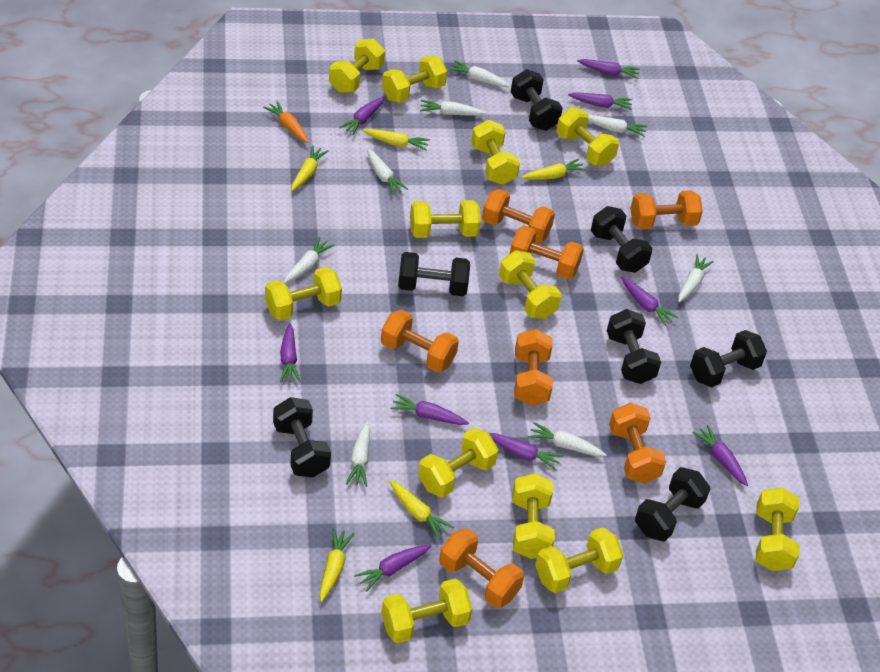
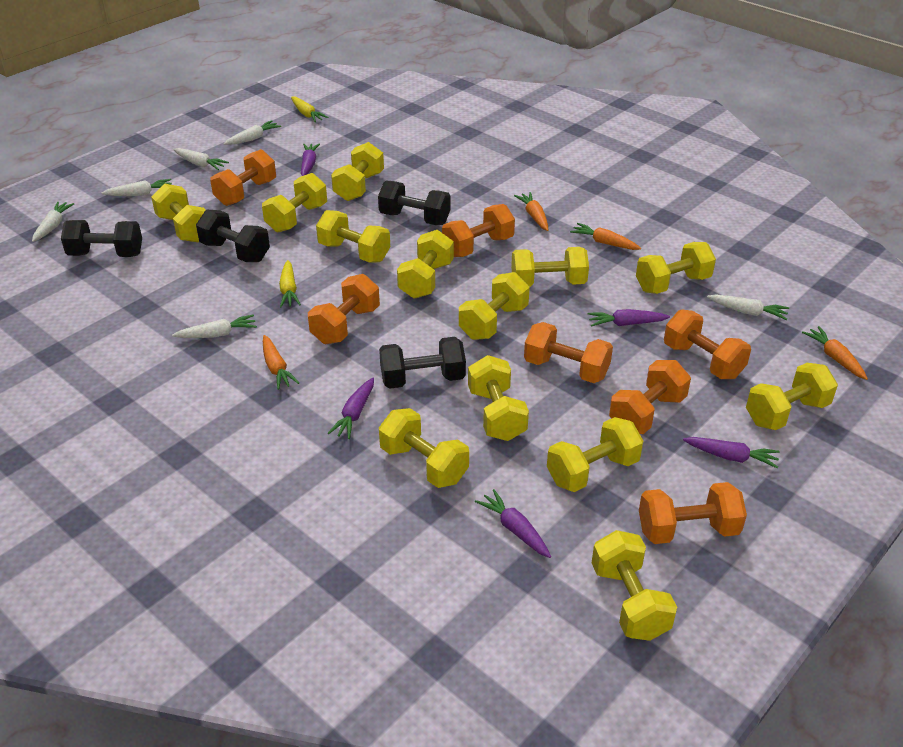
black dumbbell: 7 -> 4
orange carrot: 1 -> 4
purple carrot: 9 -> 5
white carrot: 8 -> 6
yellow carrot: 5 -> 2
yellow dumbbell: 12 -> 13

